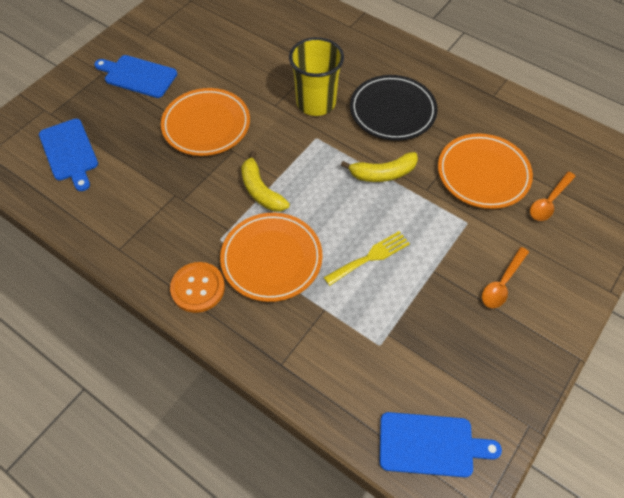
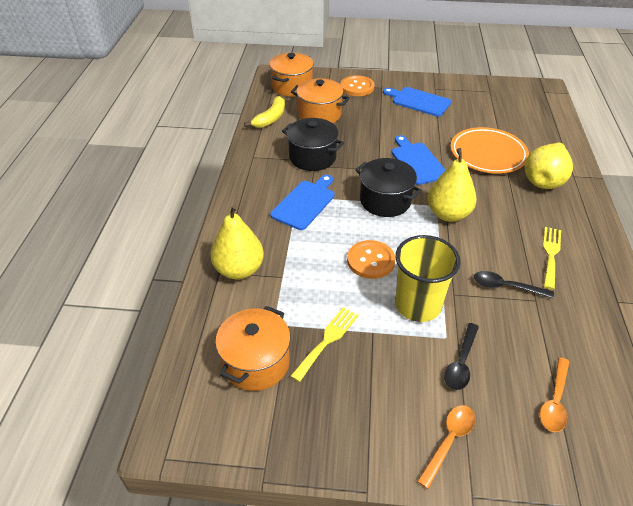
black plate: 1 -> 0
black pot: 0 -> 2
black spoon: 0 -> 2
orange button: 1 -> 2
orange plate: 3 -> 1
orange pot: 0 -> 3
yellow banana: 2 -> 1
yellow fork: 1 -> 2
yellow pear: 0 -> 3

